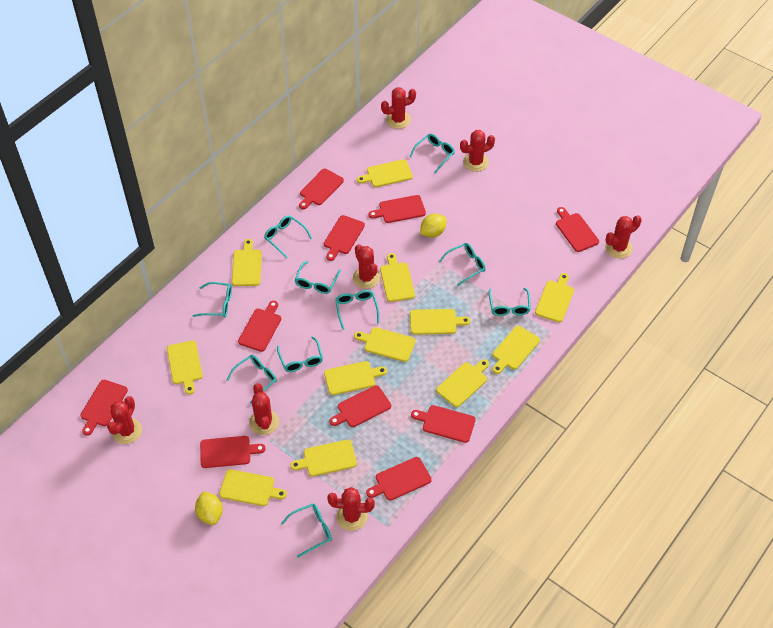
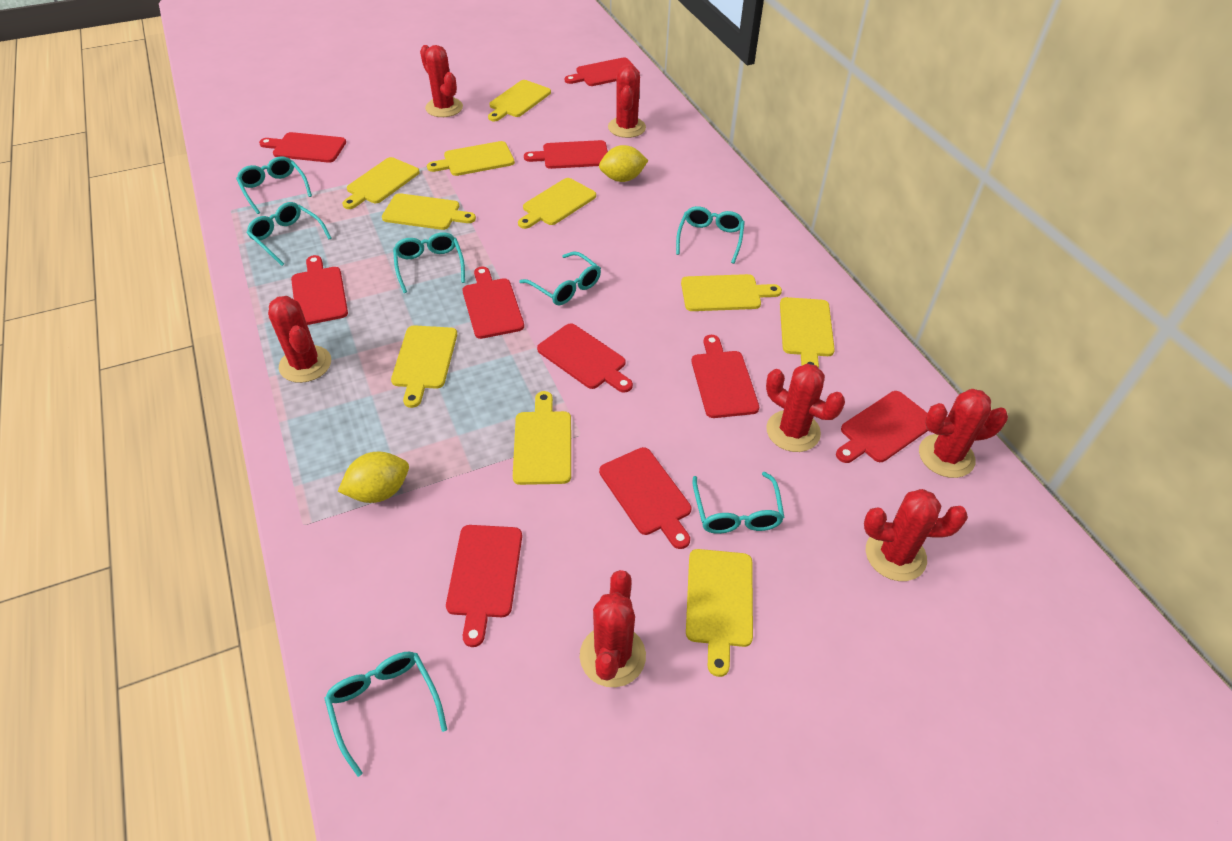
turquoise glasses: 10 -> 7
yellow cutting board: 12 -> 10

